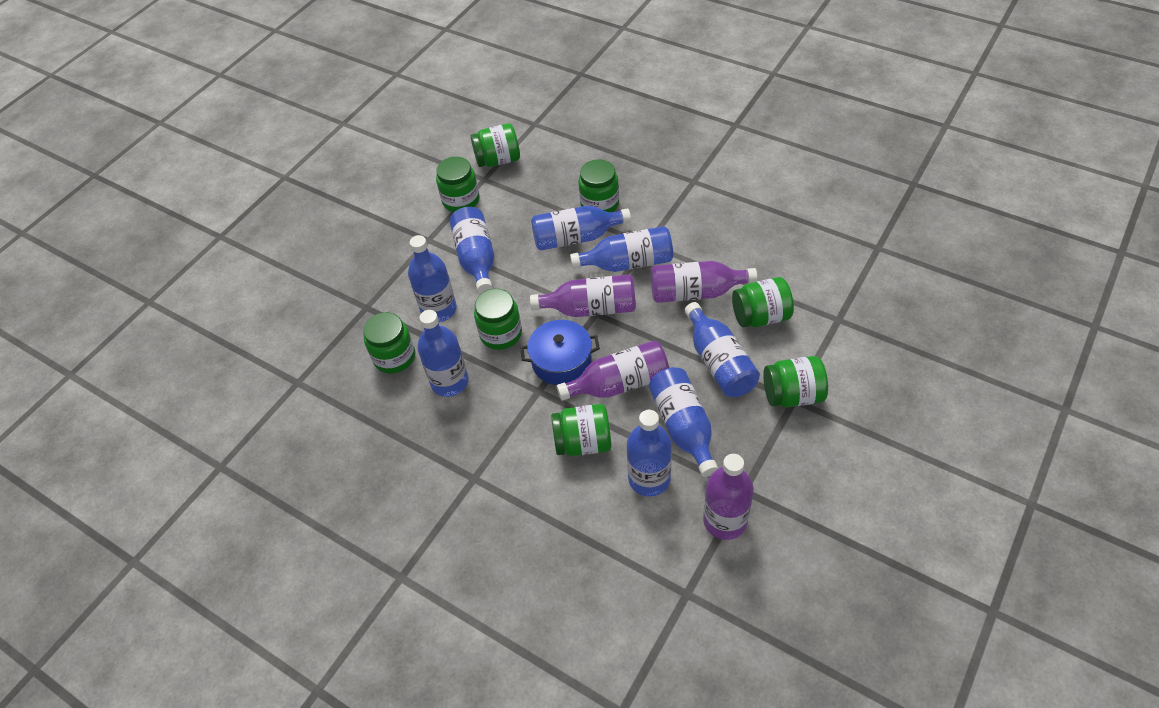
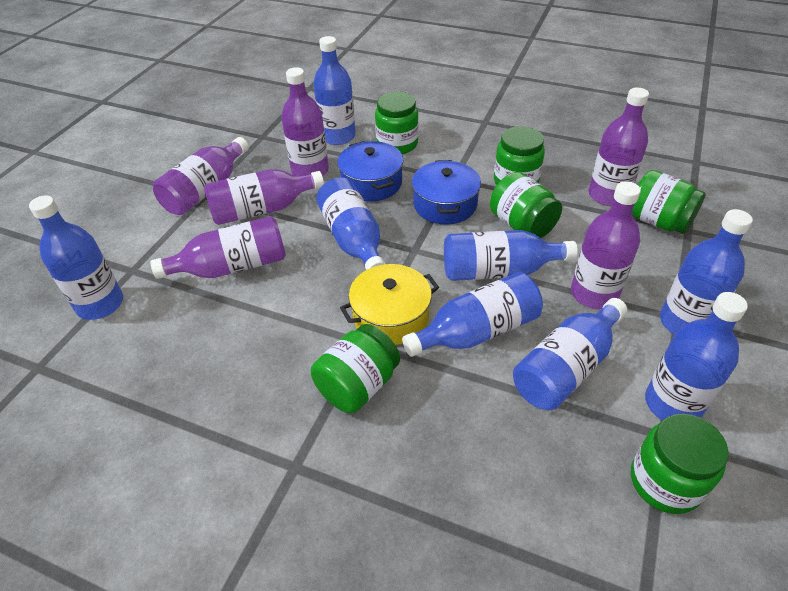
blue pot: 1 -> 2
green jar: 8 -> 6
purple bottle: 4 -> 6
yellow pot: 0 -> 1

